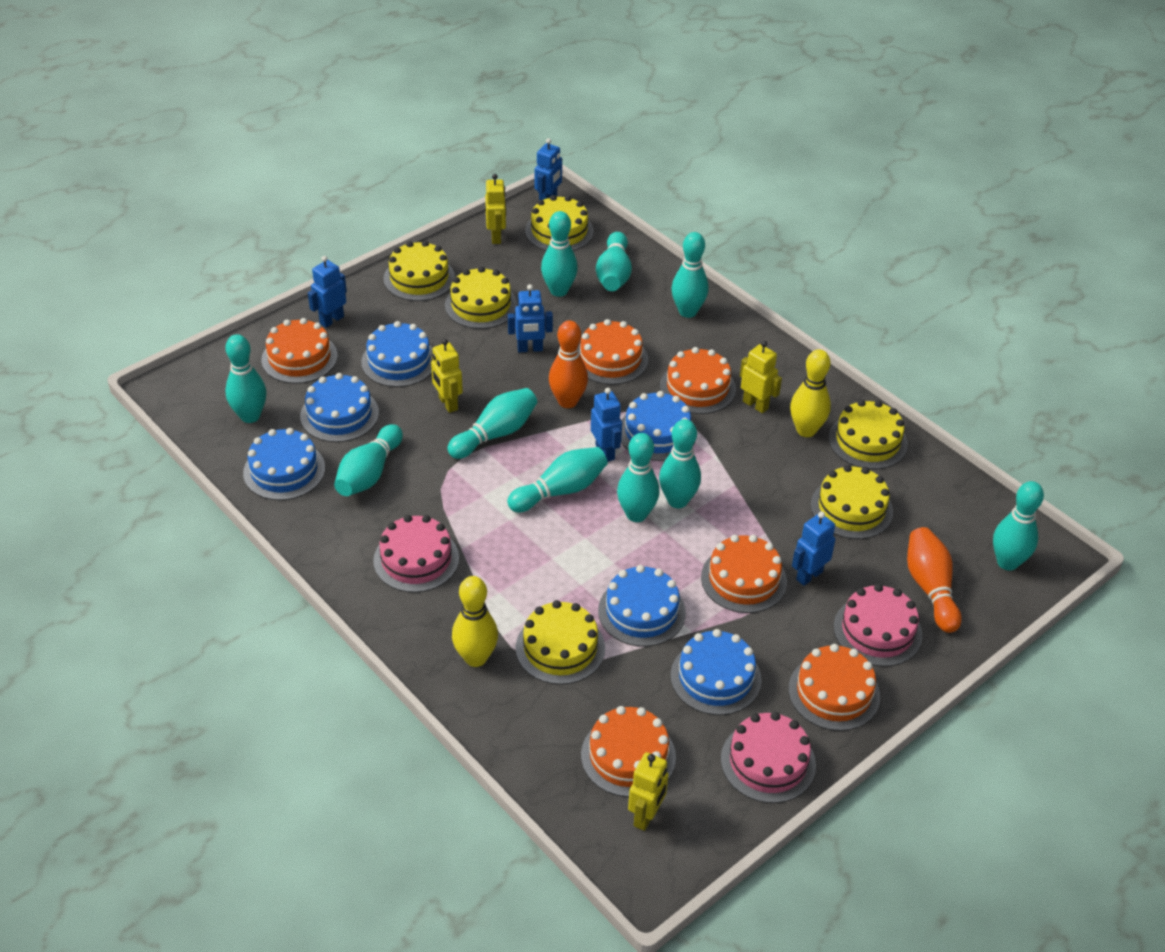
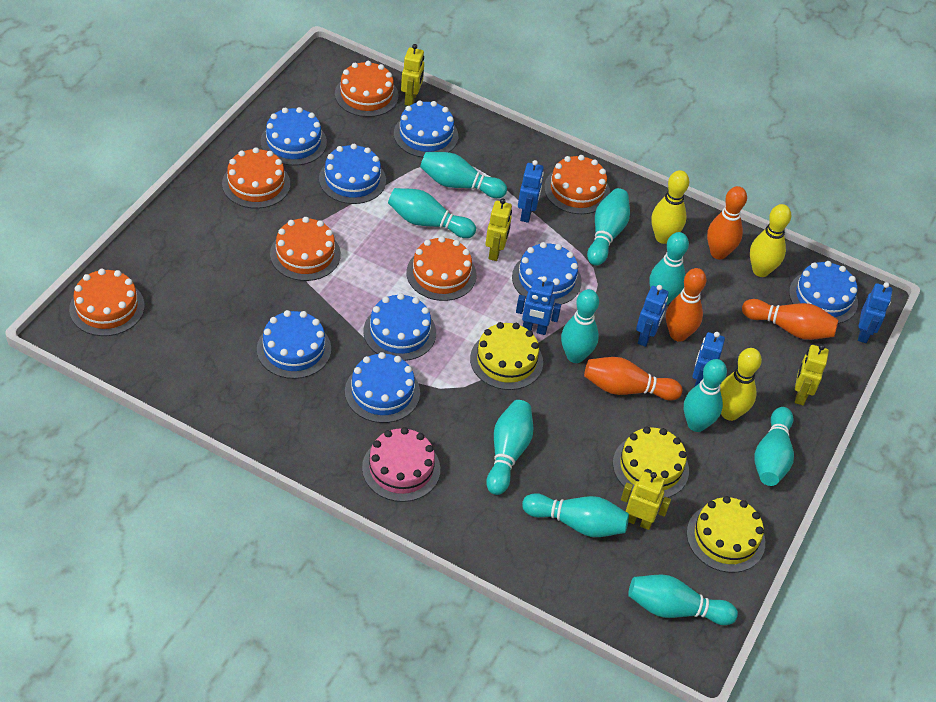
blue cake: 6 -> 8
orange bowling pin: 2 -> 4
pink cake: 3 -> 1
yellow bowling pin: 2 -> 3
yellow cake: 6 -> 3

